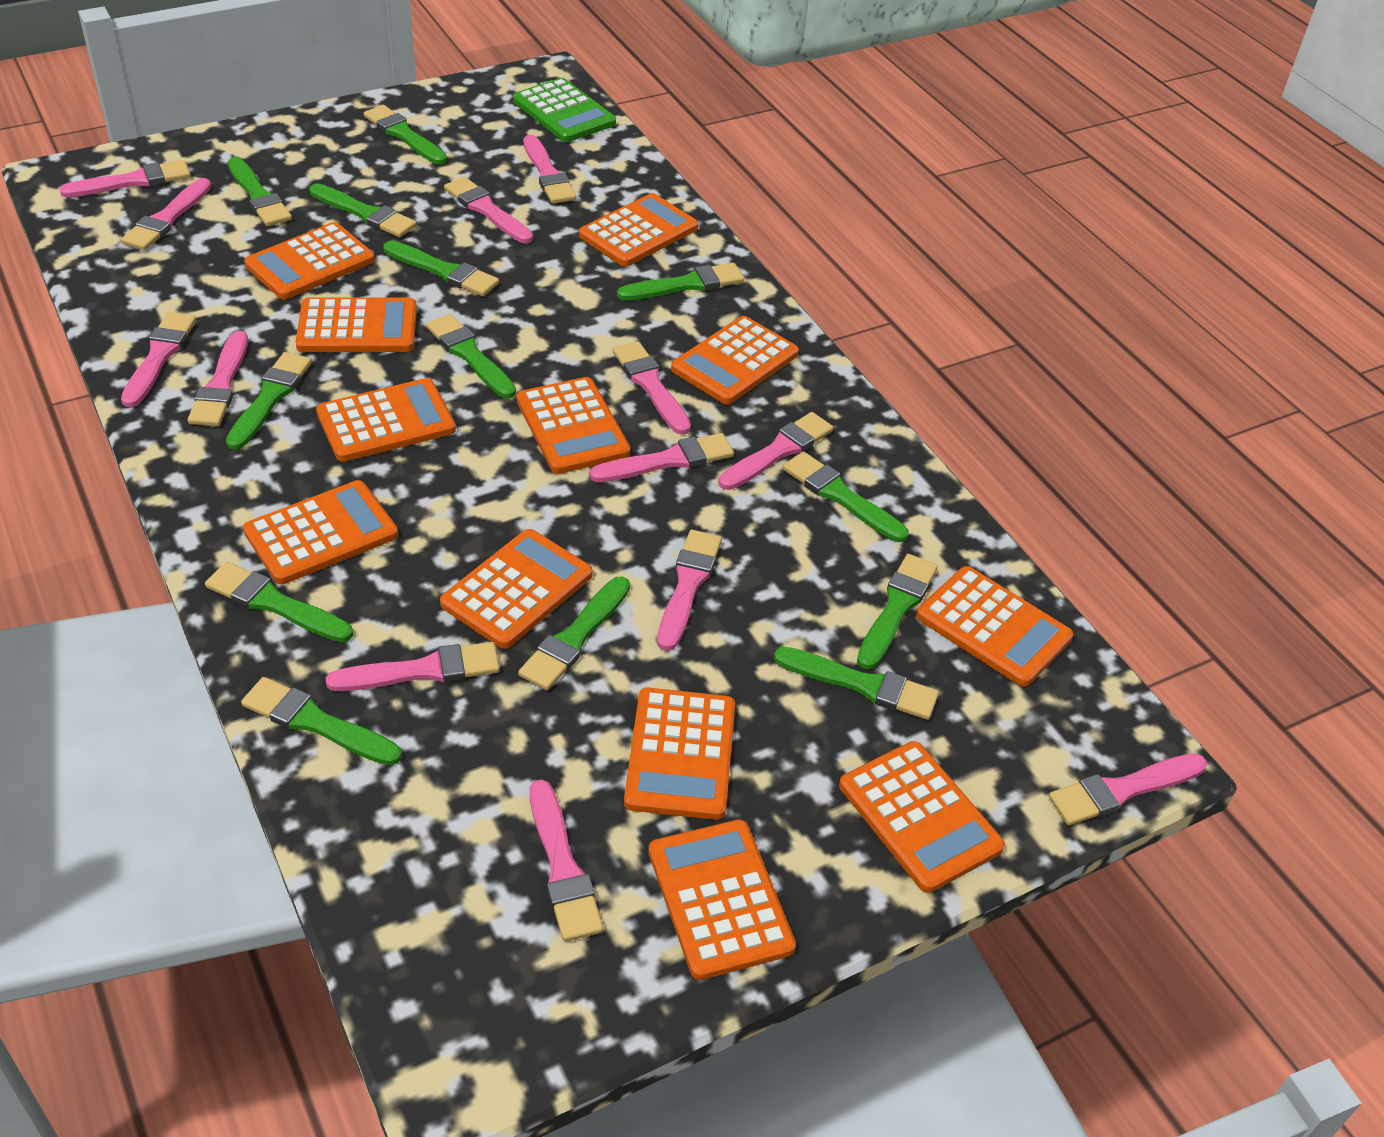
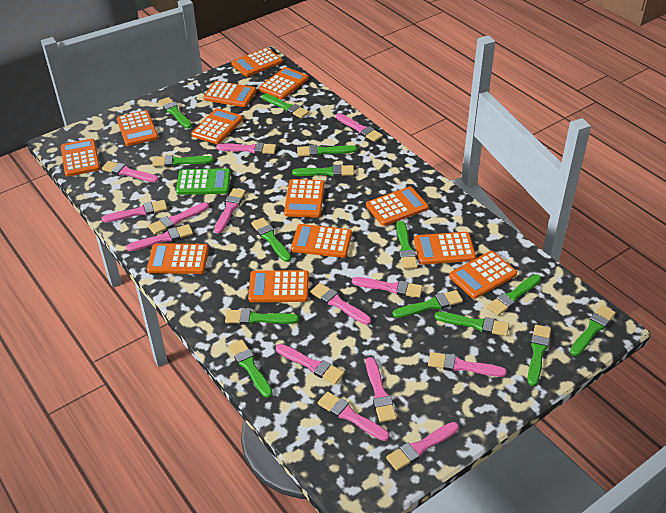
green brush: 13 -> 14
orange calculator: 12 -> 13
pink brush: 13 -> 14

